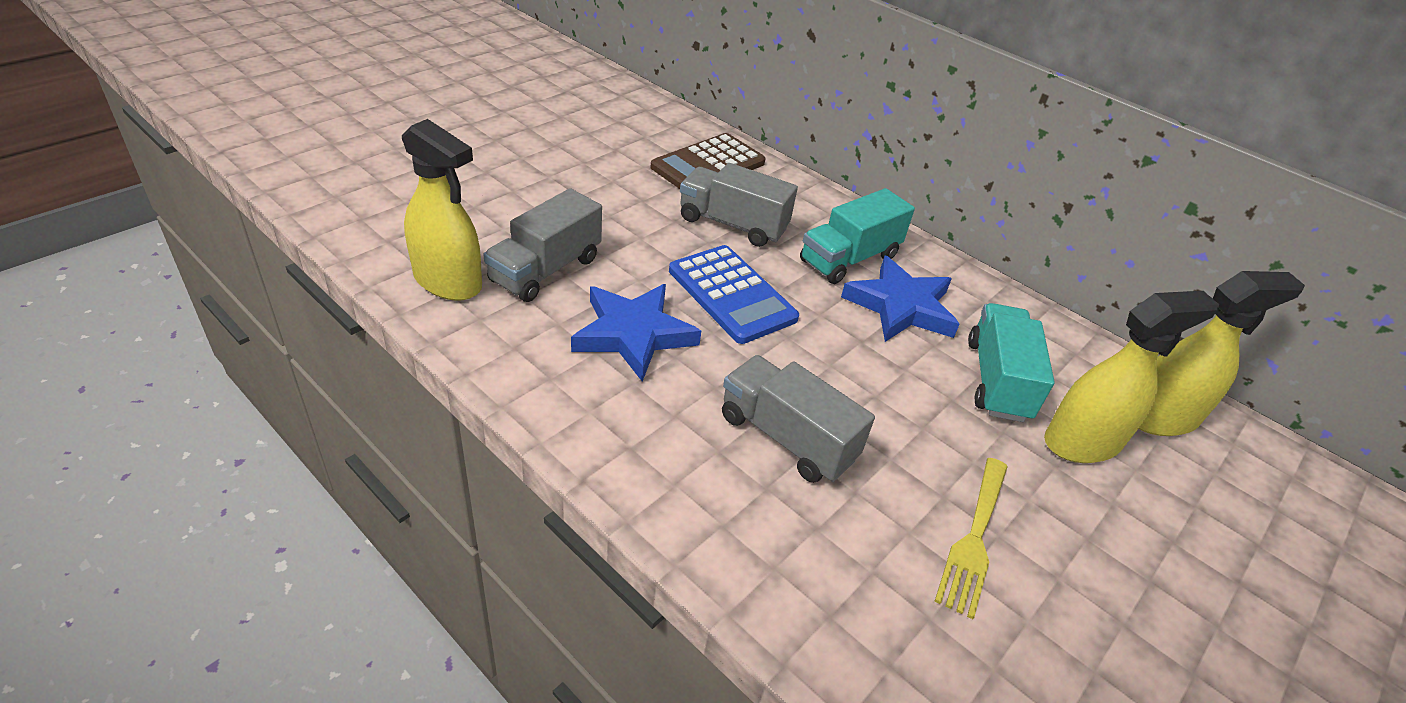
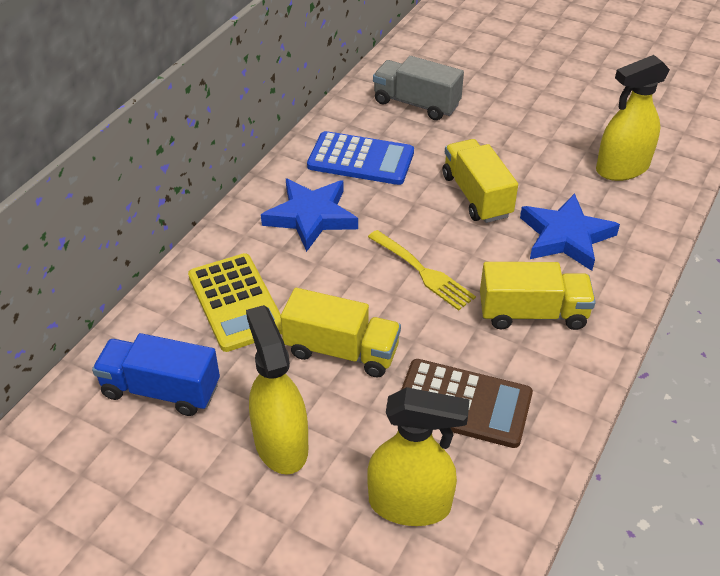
blue truck: 0 -> 1
grey truck: 3 -> 1
turquoise truck: 2 -> 0
yellow calculator: 0 -> 1
yellow truck: 0 -> 3

